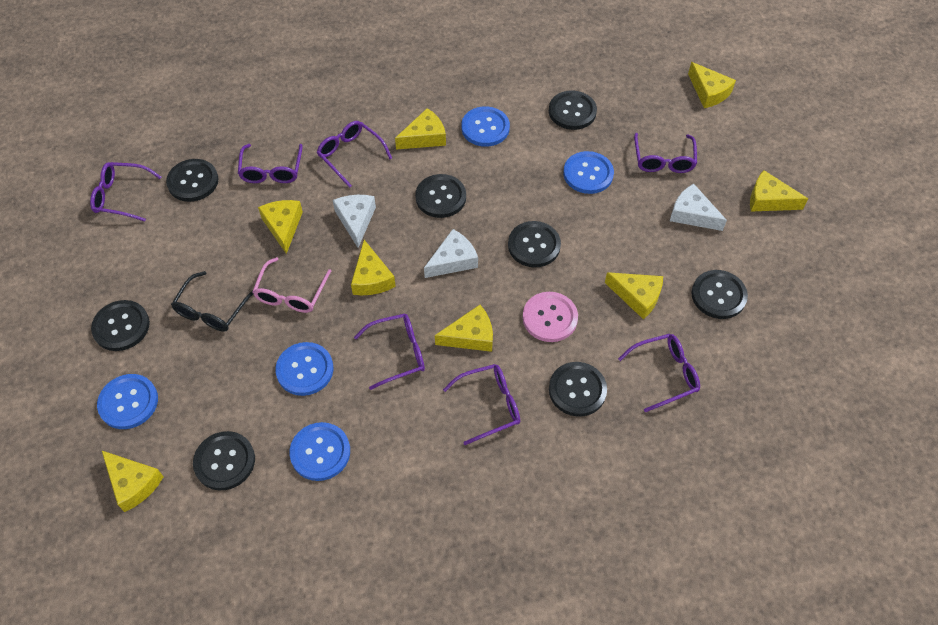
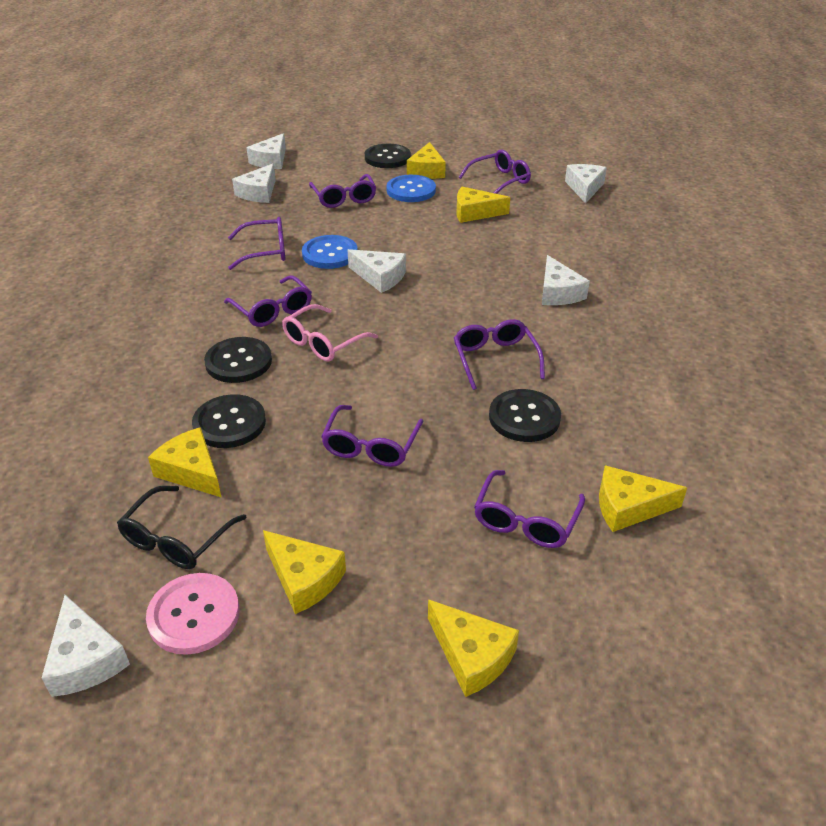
black button: 8 -> 4
blue button: 5 -> 2
white cheese: 3 -> 6
yellow cheese: 8 -> 6

